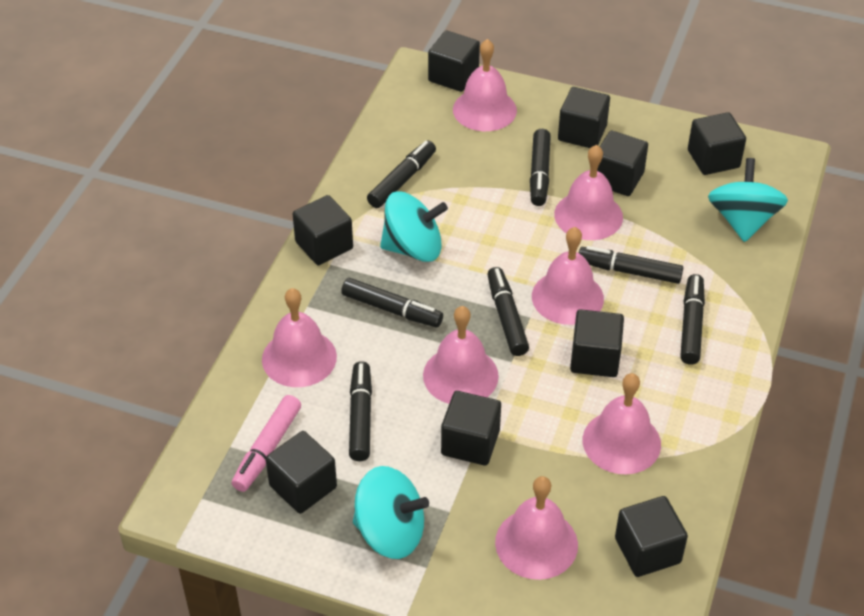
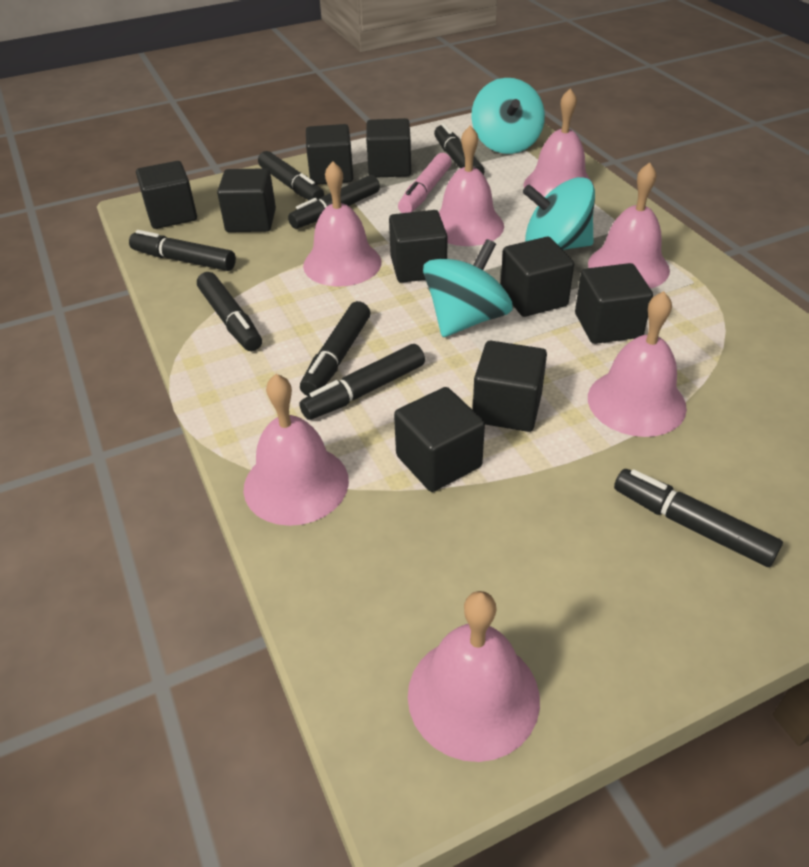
black marker: 7 -> 8

